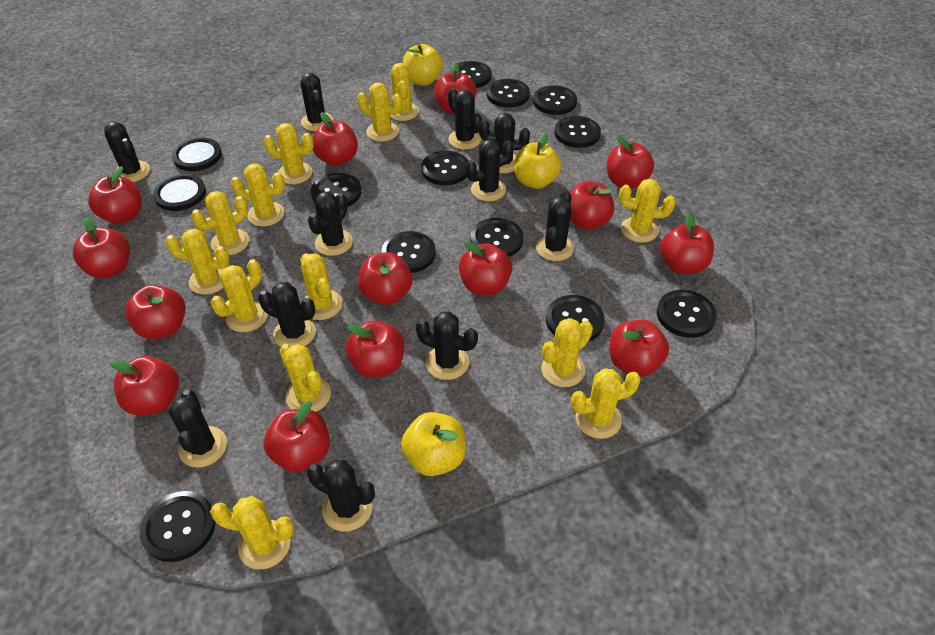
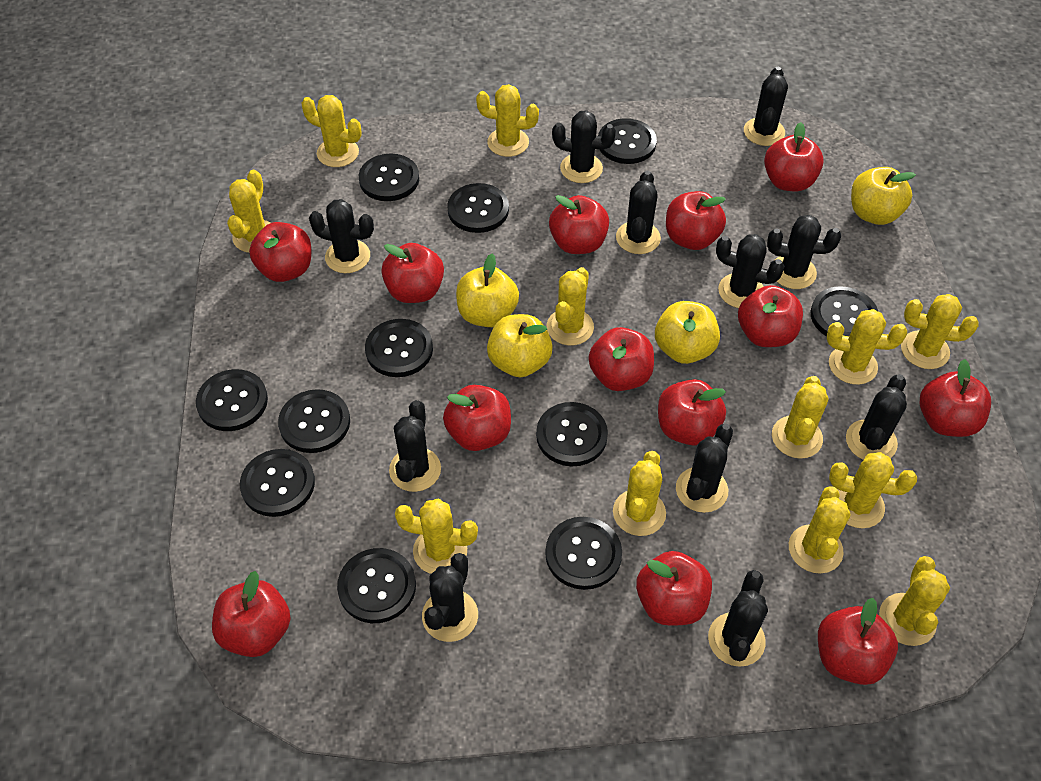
black button: 13 -> 11
red apple: 14 -> 13
yellow apple: 3 -> 4
yellow cactus: 13 -> 12

